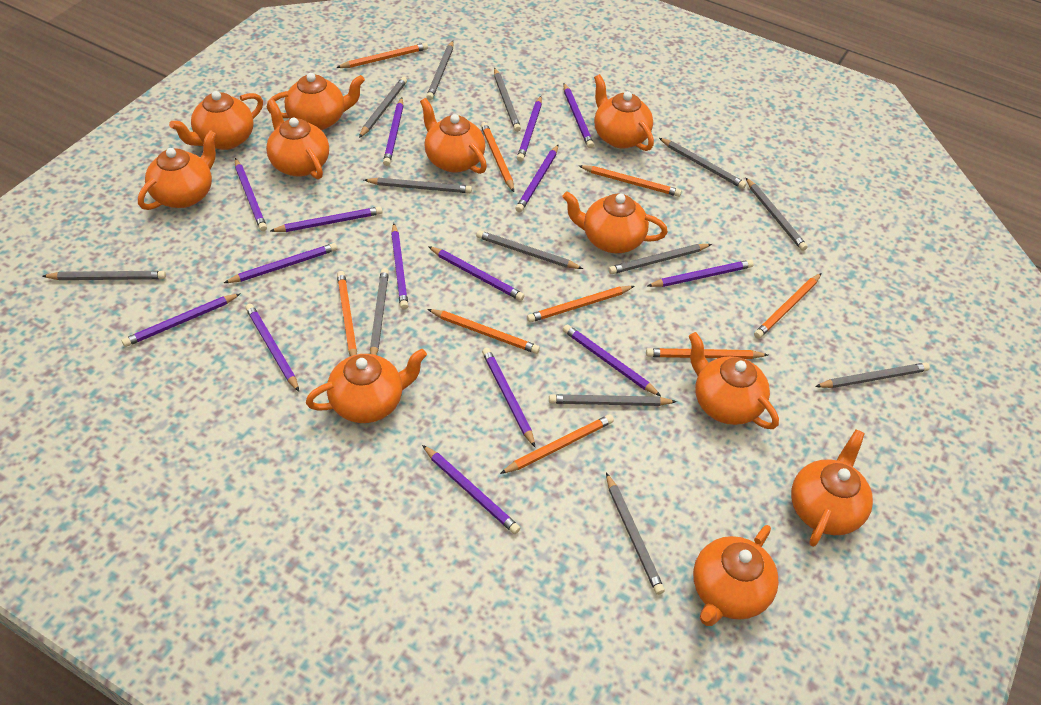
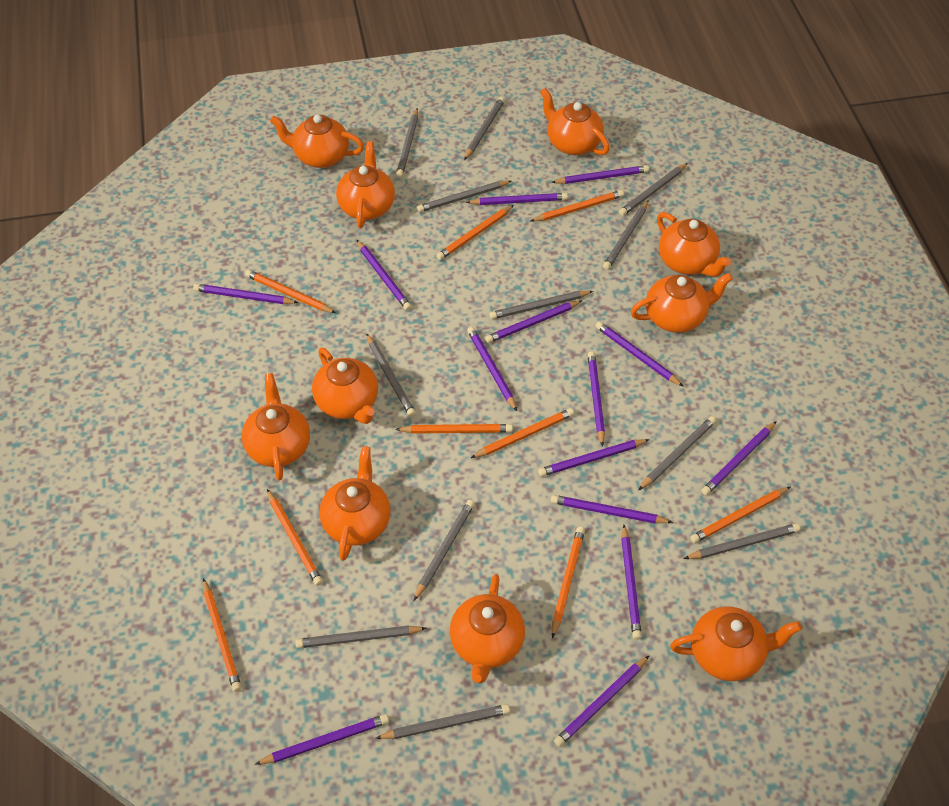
grey pencil: 13 -> 12
orange teapot: 11 -> 10
purple pencil: 15 -> 14

